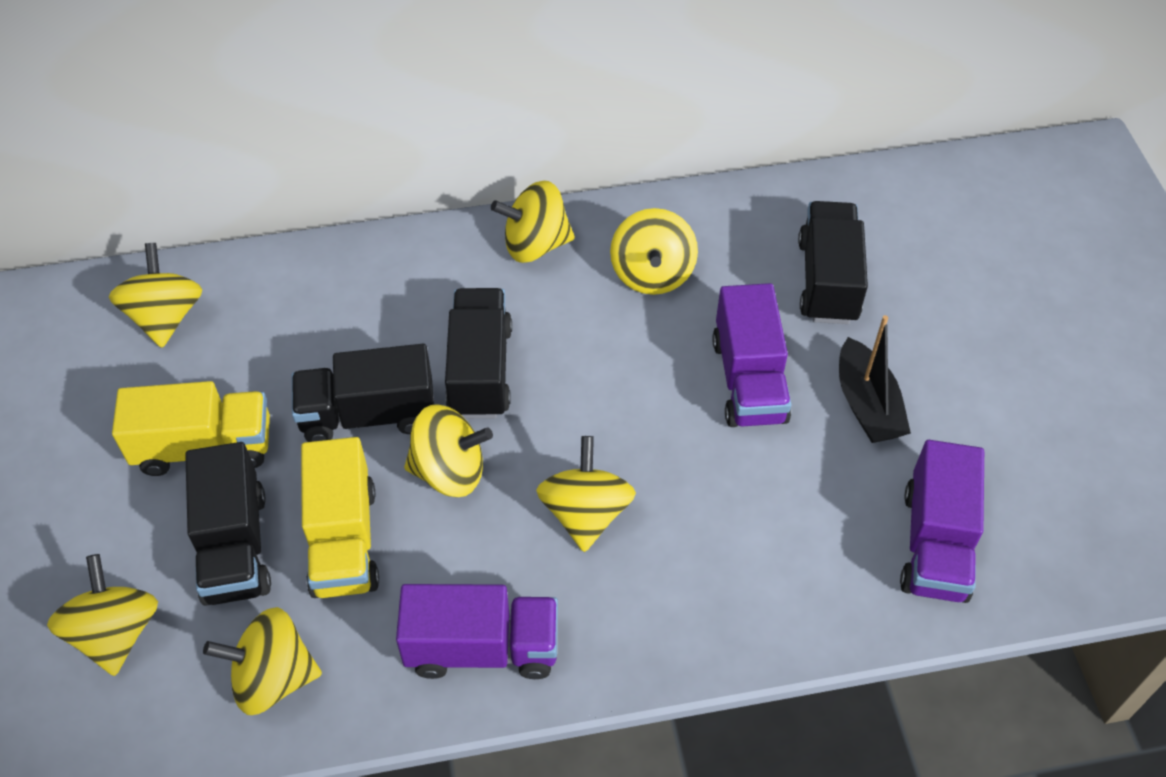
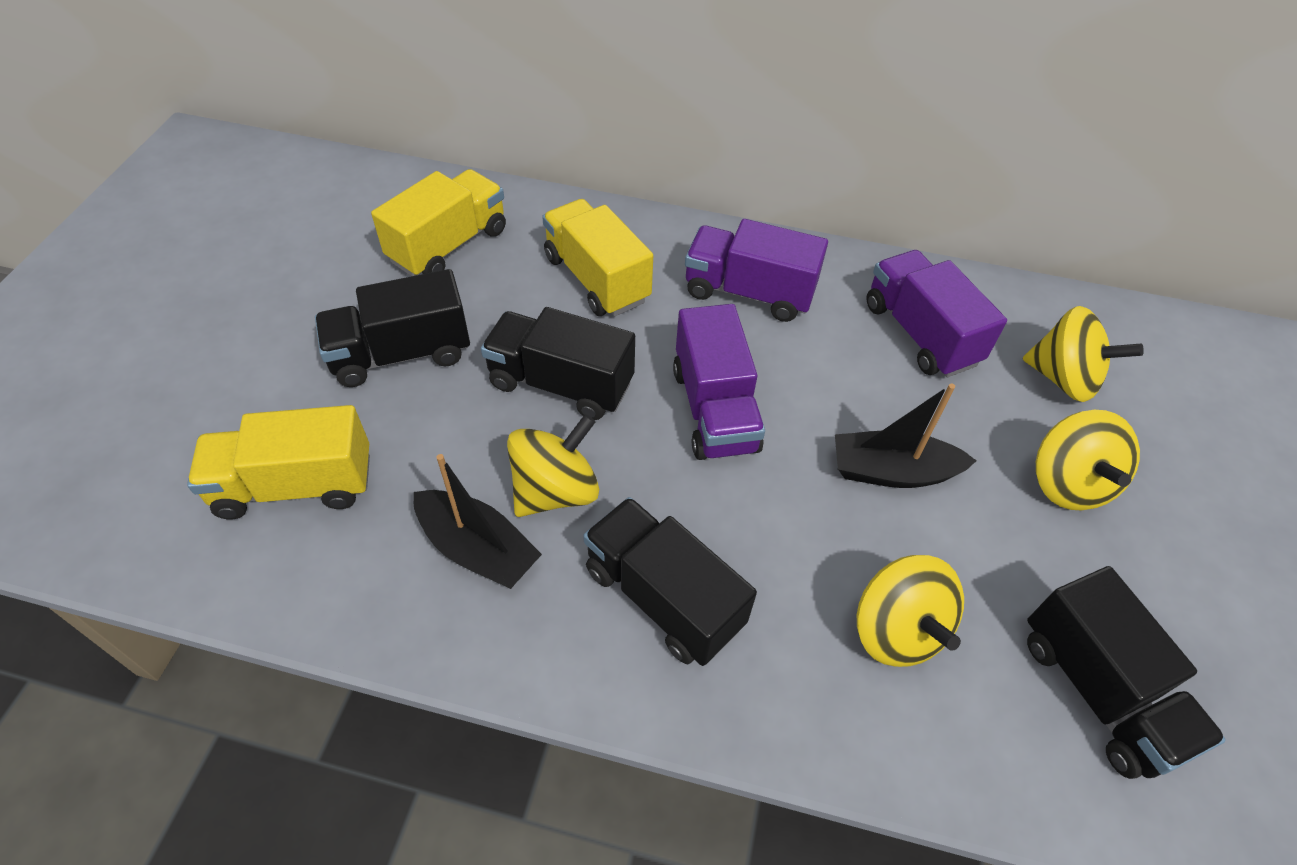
black boat: 1 -> 2
yellow spinning top: 7 -> 4
yellow truck: 2 -> 3

